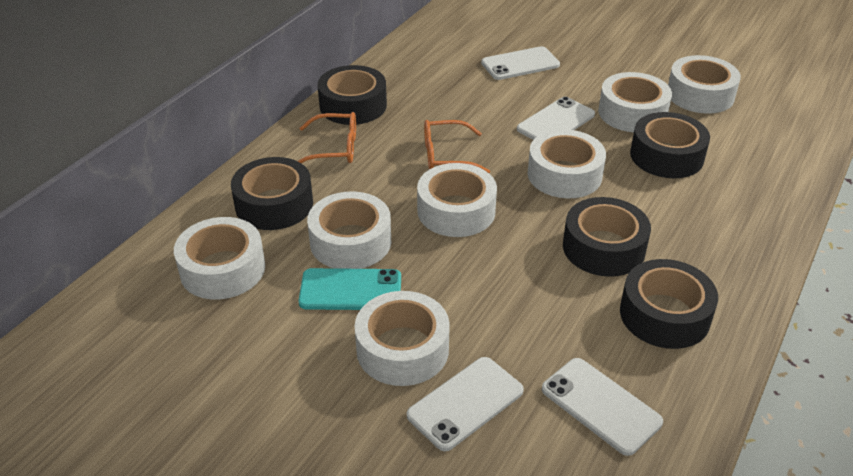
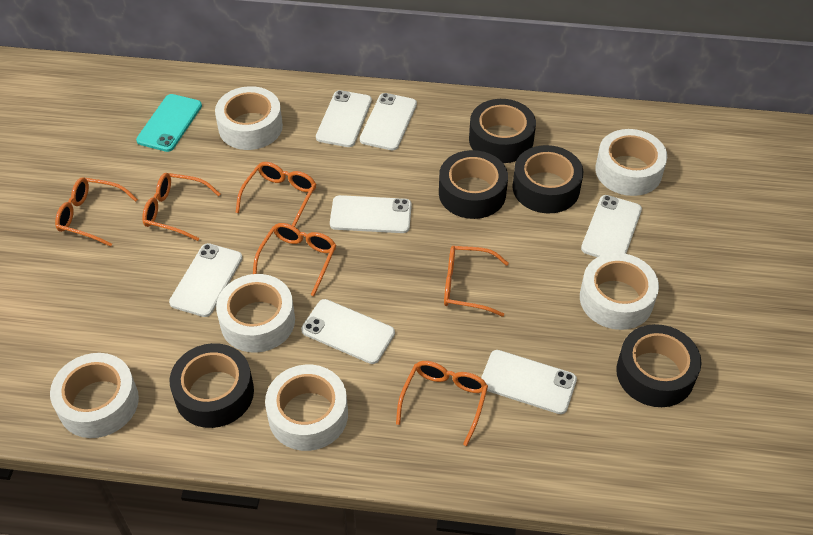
orange glasses: 2 -> 6
white phone: 4 -> 7
white tape: 7 -> 6

